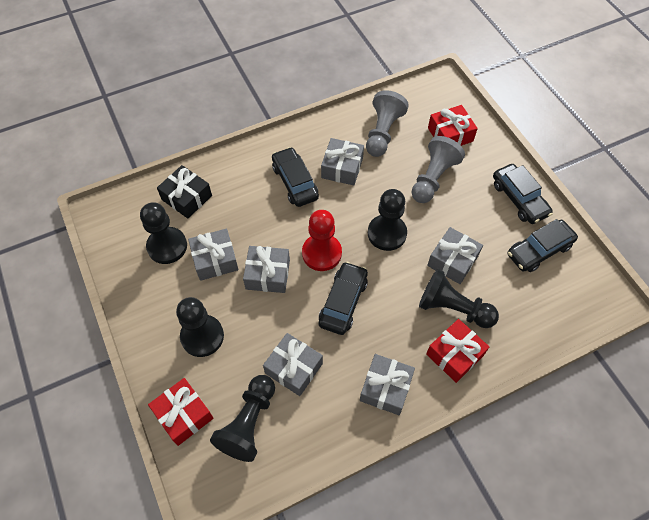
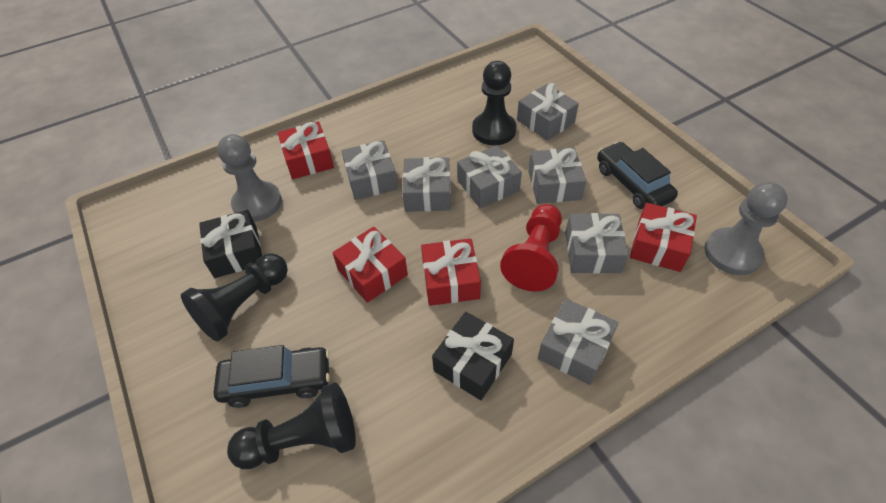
black car: 4 -> 2
black gift: 1 -> 2
black pawn: 5 -> 3
grey gift: 6 -> 7
red gift: 3 -> 4

